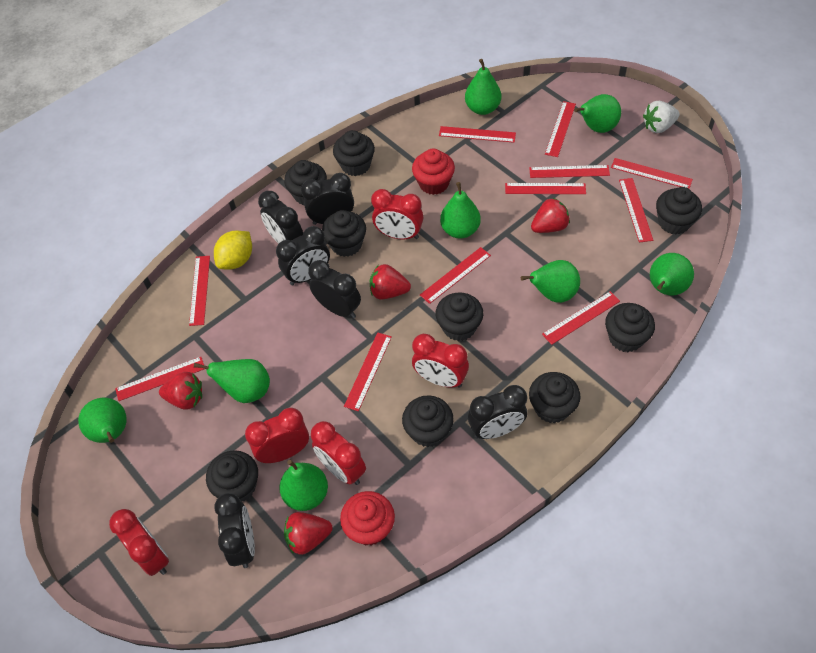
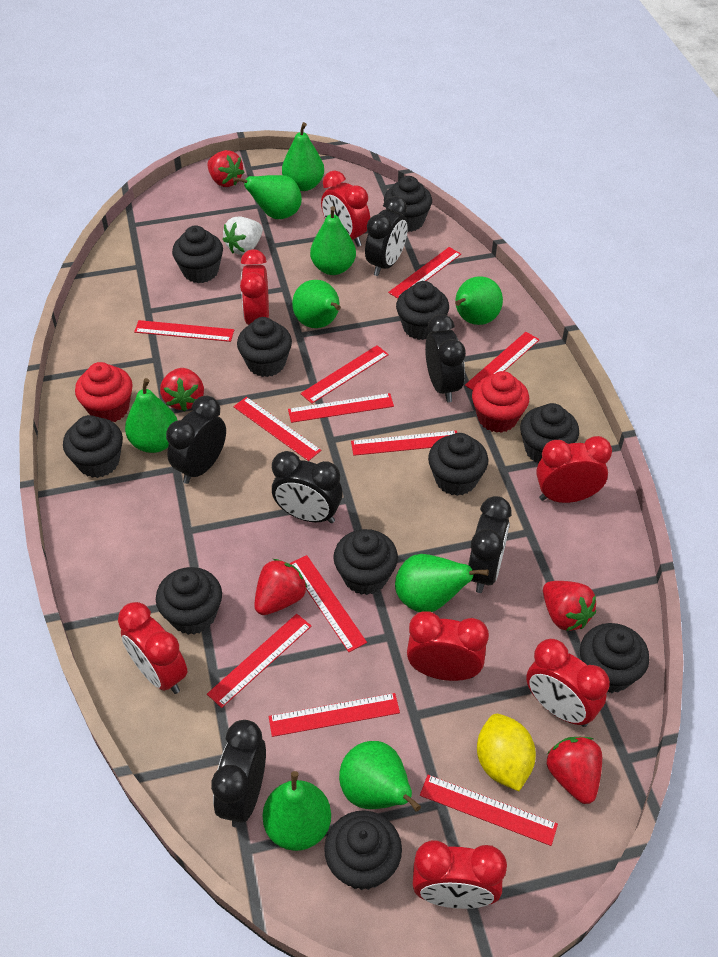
black cupcake: 9 -> 11
green pear: 8 -> 9
red clock: 5 -> 7
red strawberry: 4 -> 5

